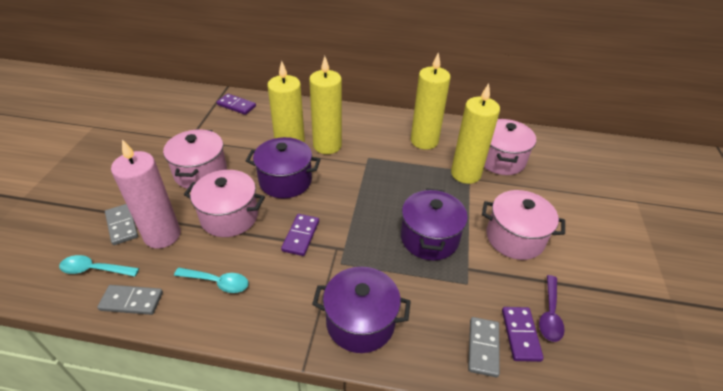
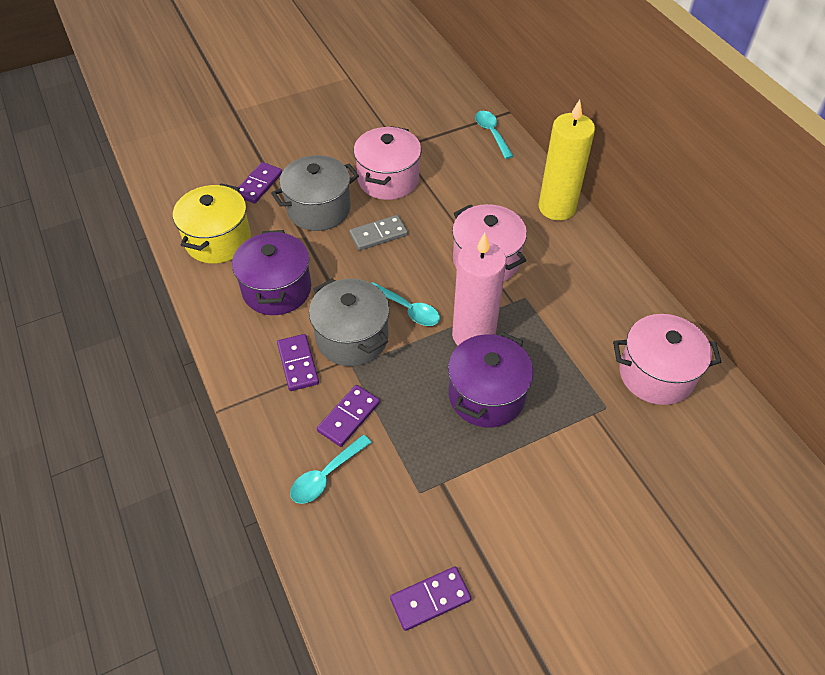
grey domino: 3 -> 1
grey pot: 0 -> 2
pink pot: 4 -> 3
purple domino: 3 -> 4
purple pot: 3 -> 2
purple spoon: 1 -> 0
turquoise spoon: 2 -> 3
yellow candle: 4 -> 1
yellow pot: 0 -> 1

